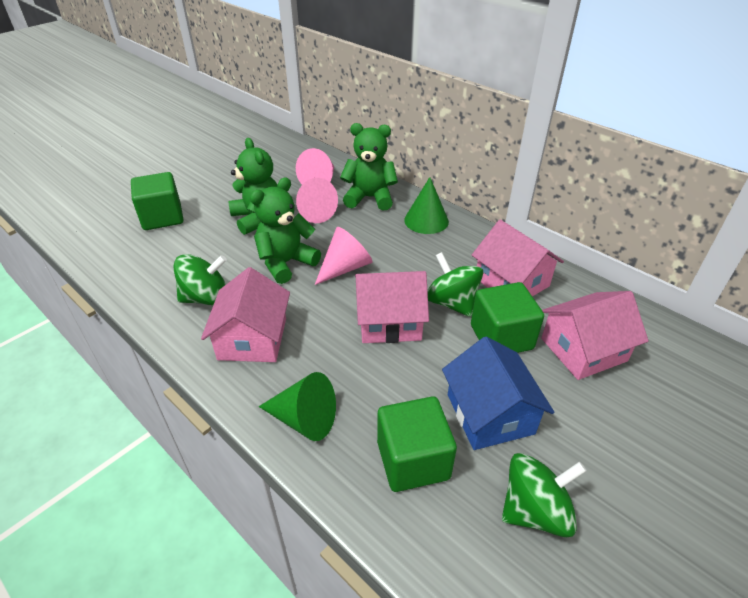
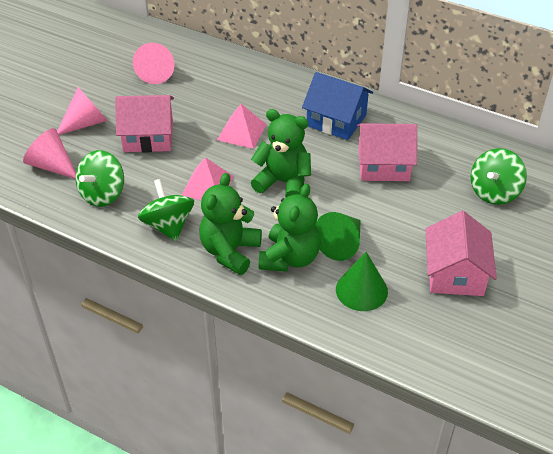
green cube: 3 -> 0
pink house: 4 -> 3
pink pyramid: 0 -> 2

